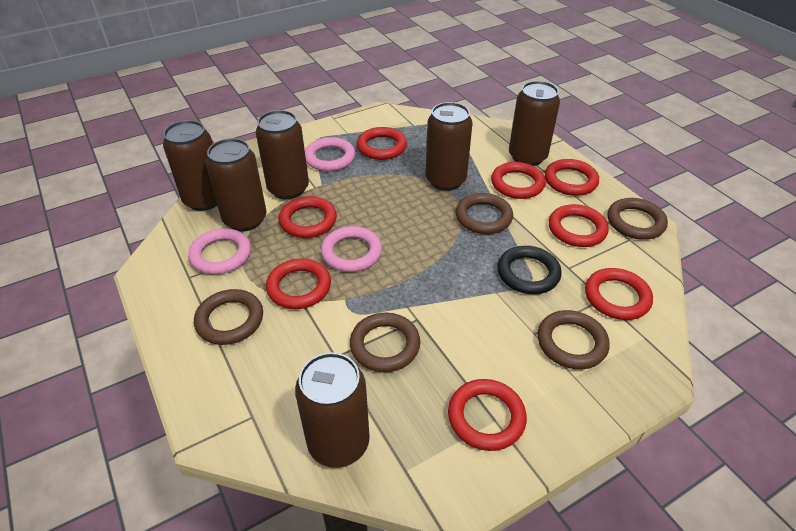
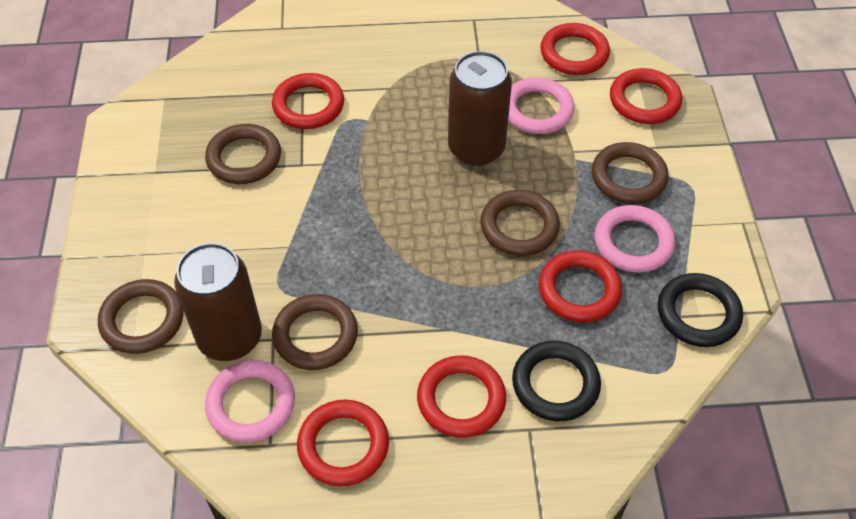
black ring: 1 -> 2
brown can: 6 -> 2
red ring: 8 -> 6

